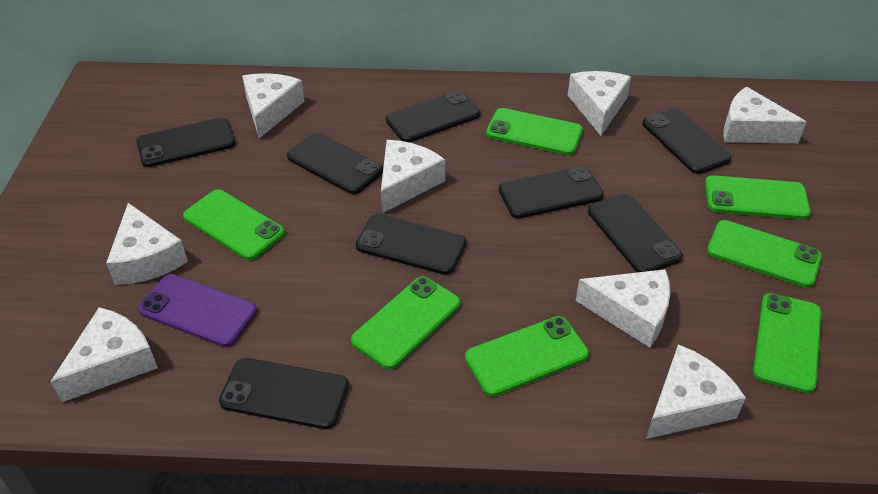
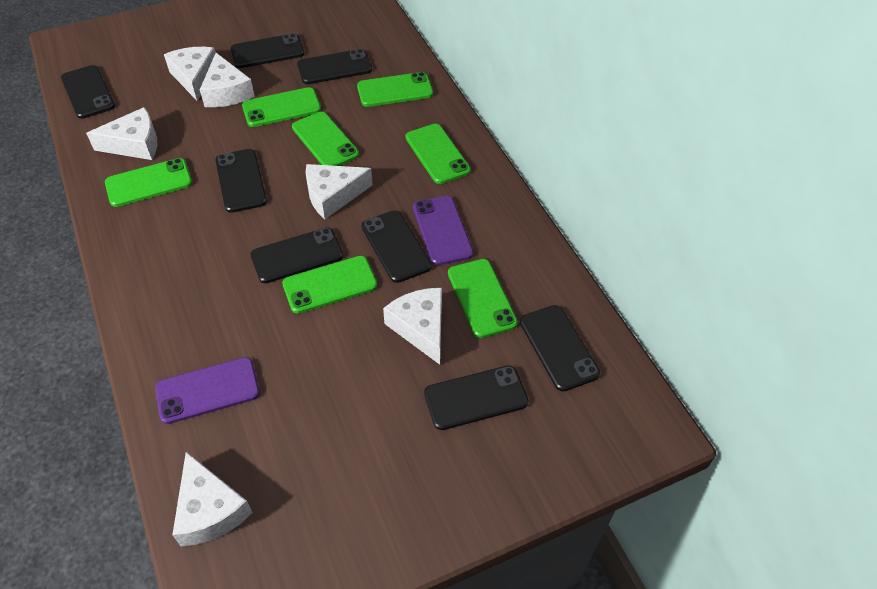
purple phone: 1 -> 2
white cheese: 8 -> 6

